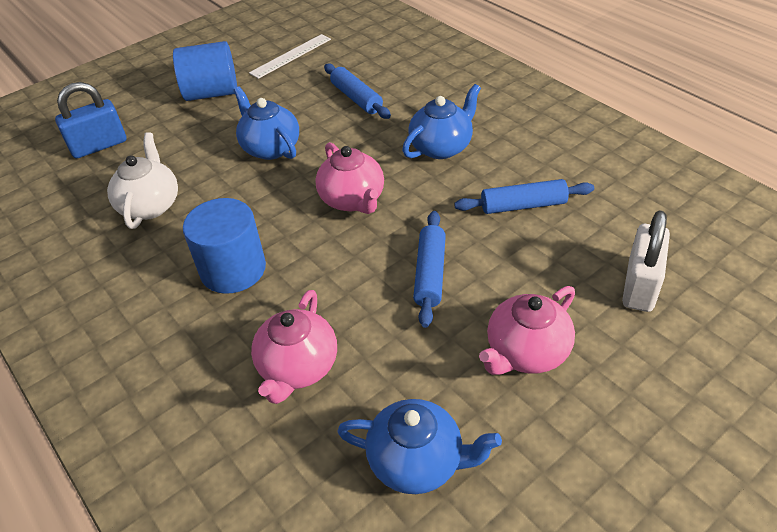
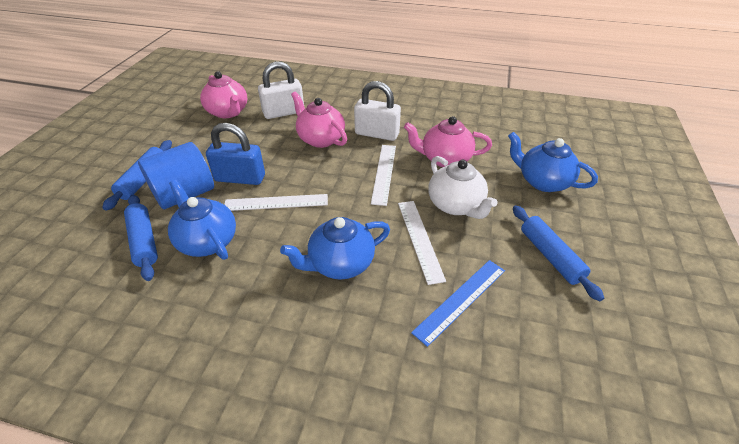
blue cylinder: 2 -> 1
blue ruler: 0 -> 1
white padlock: 1 -> 2
white ruler: 1 -> 3

